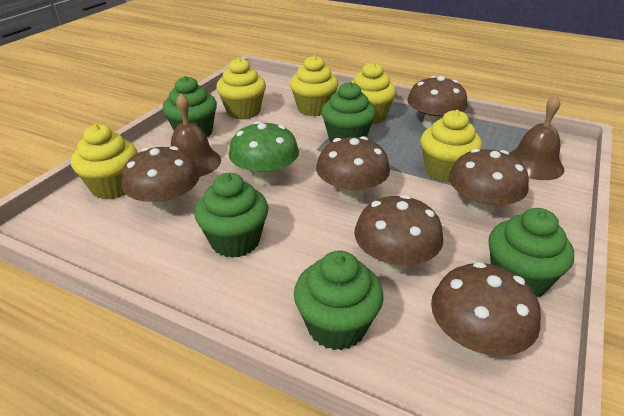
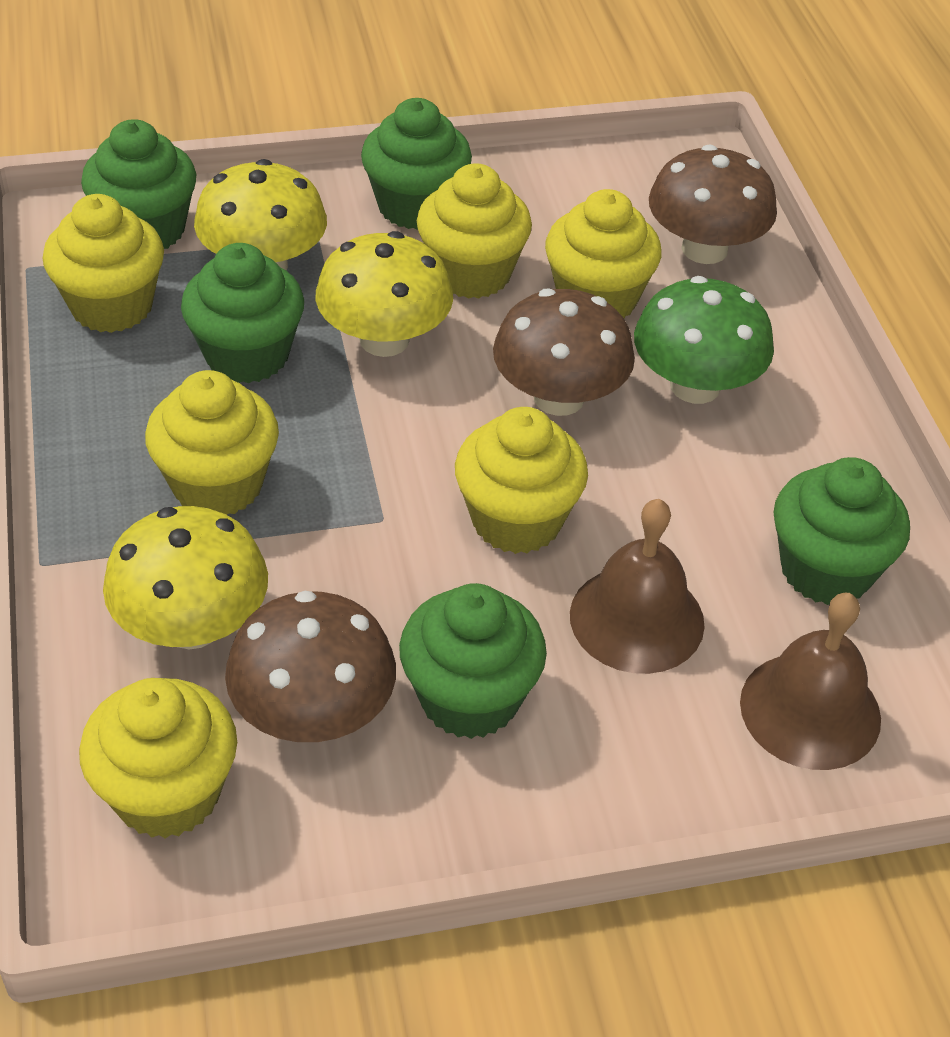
brown mushroom: 6 -> 3
yellow cupcake: 5 -> 6
yellow mushroom: 0 -> 3

